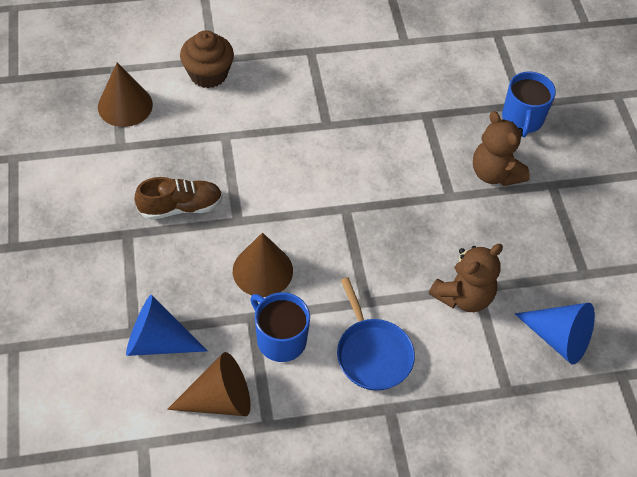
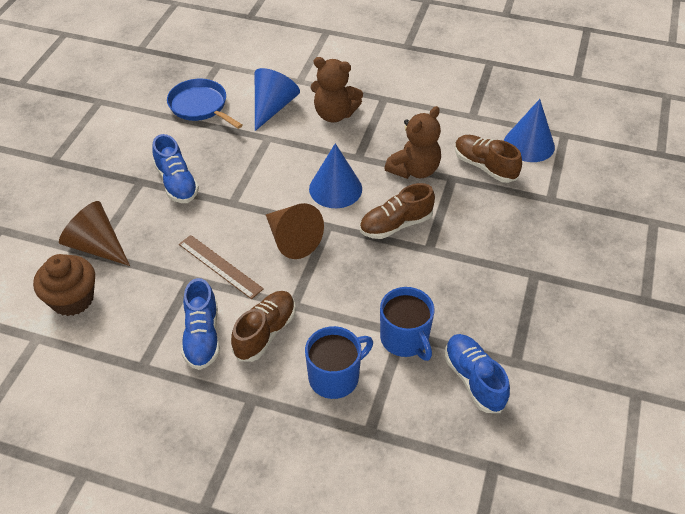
blue cone: 2 -> 3
blue shoe: 0 -> 3
brown cone: 3 -> 2
brown ruler: 0 -> 1
brown shoe: 1 -> 3

